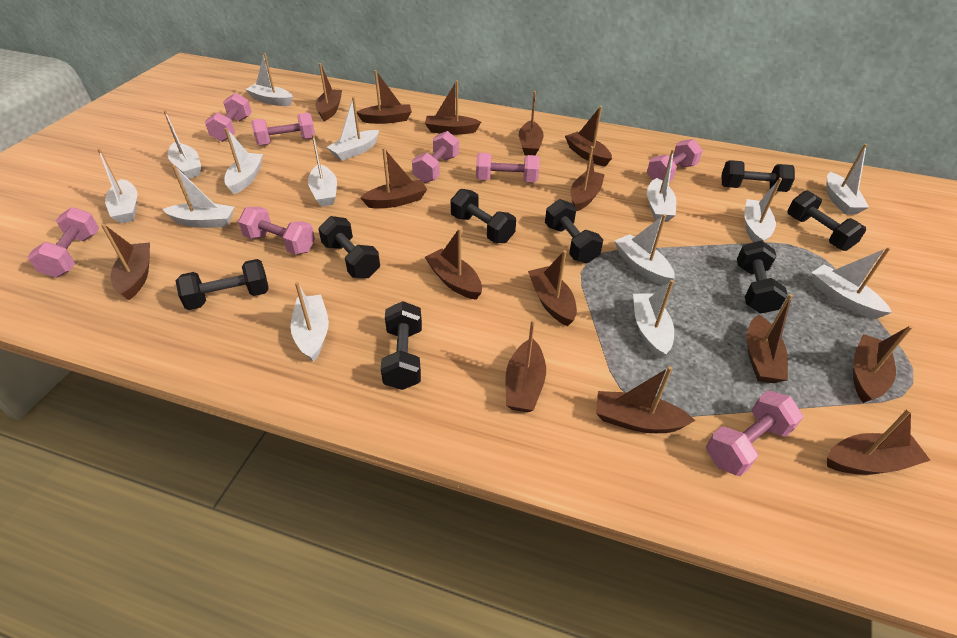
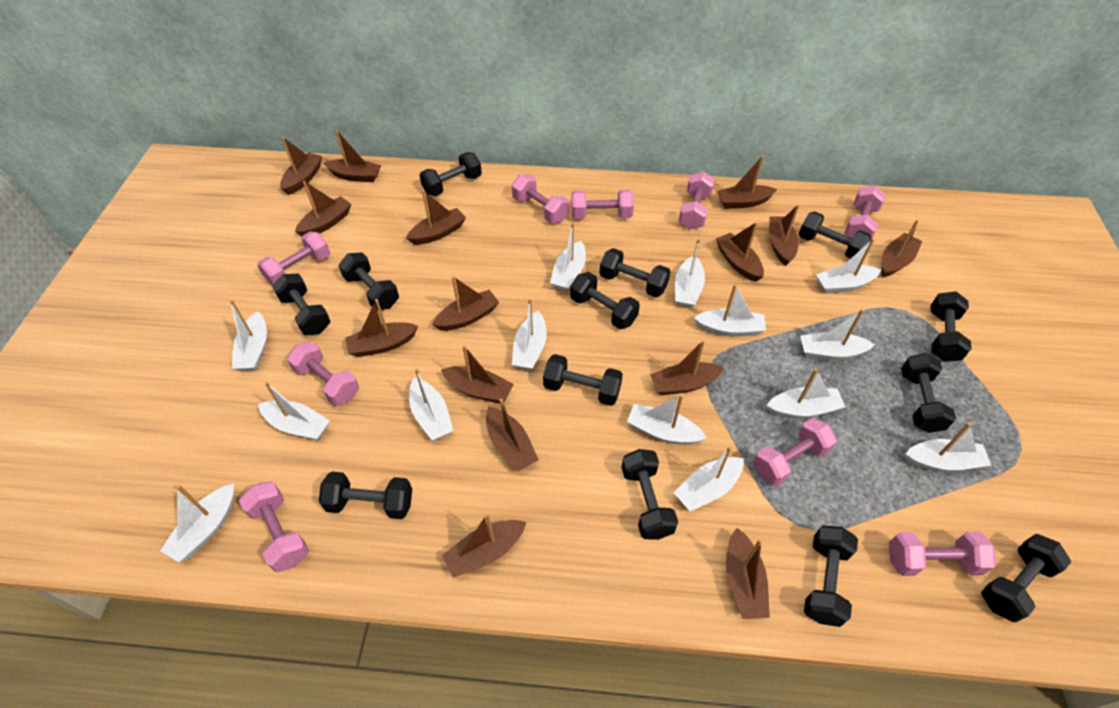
black dumbbell: 8 -> 13
pink dumbbell: 8 -> 9

